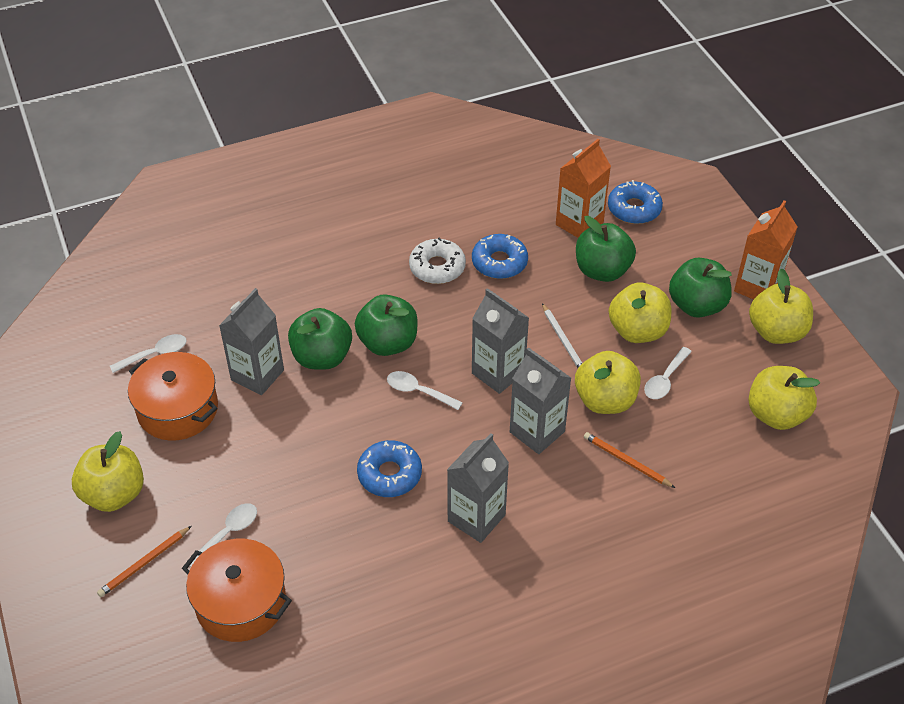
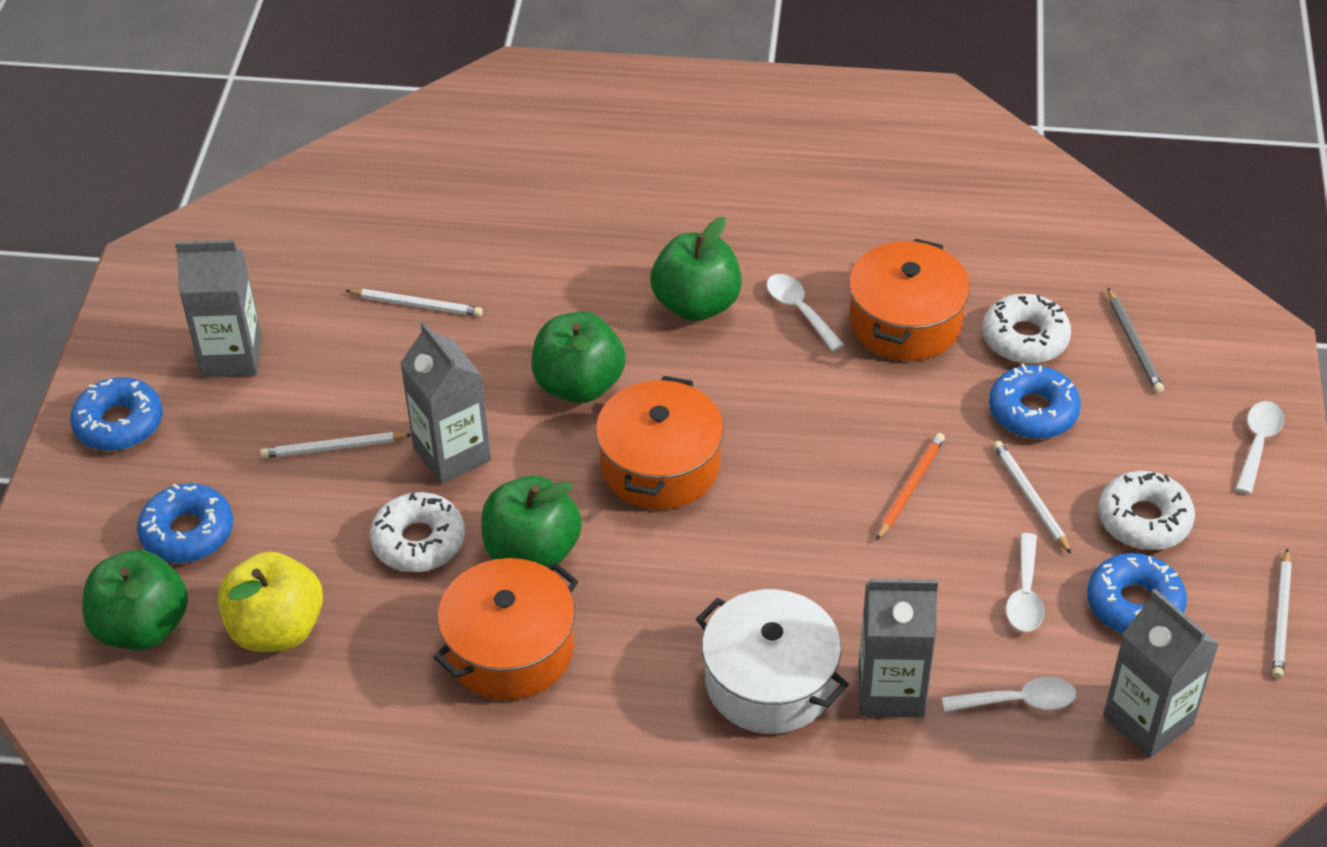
blue donut: 3 -> 4
grey pencil: 0 -> 1
orange carton: 2 -> 0
orange pencil: 2 -> 1
orange pot: 2 -> 3
white donut: 1 -> 3
white pencil: 1 -> 4
white pot: 0 -> 1
yellow apple: 5 -> 1

